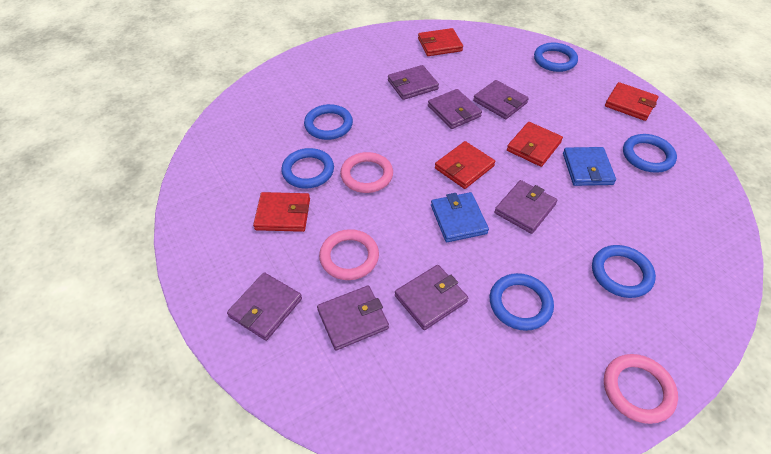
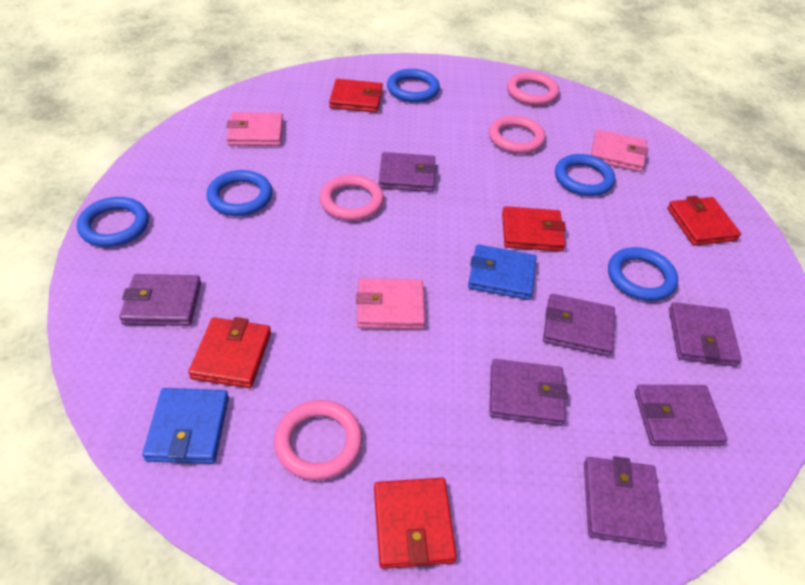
blue ring: 6 -> 5
pink ring: 3 -> 4
pink wallet: 0 -> 3

